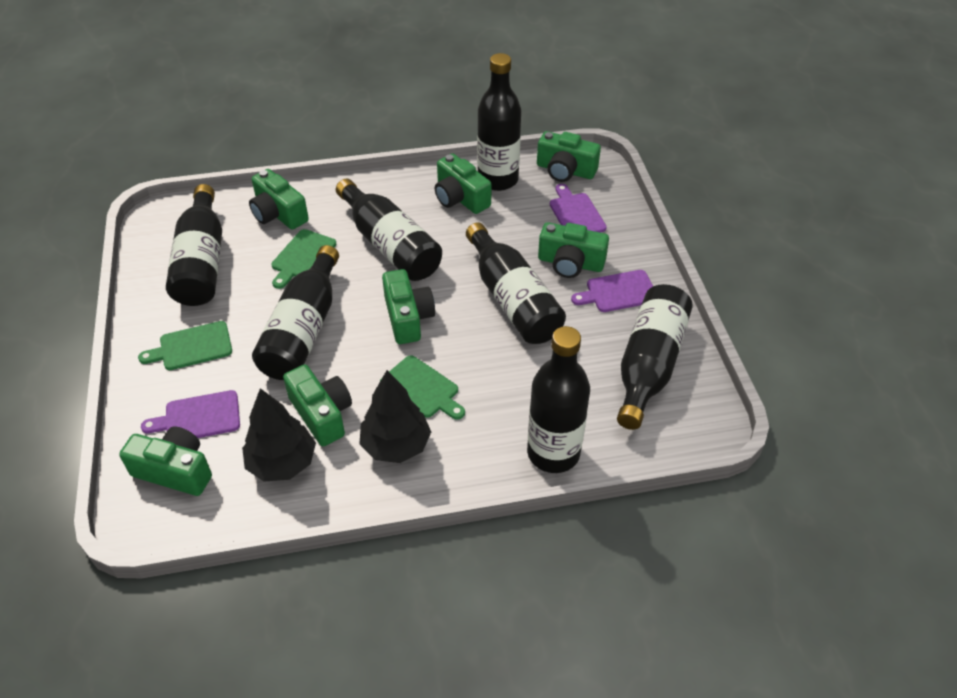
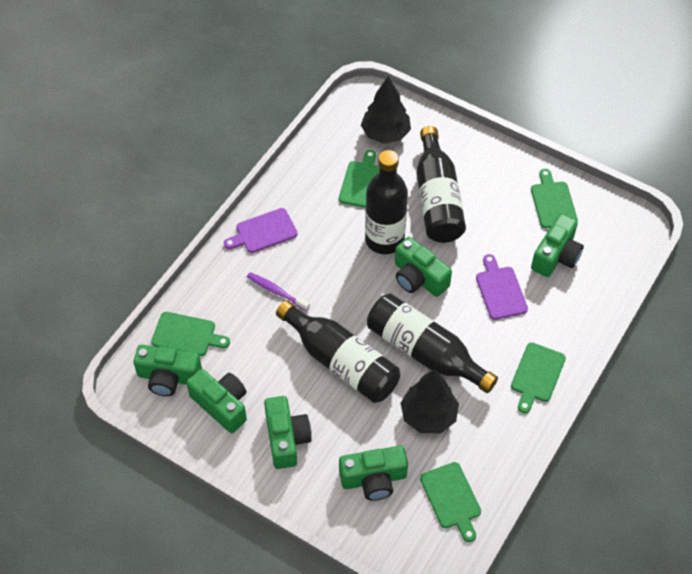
black bottle: 7 -> 4
green camera: 7 -> 6
green cutting board: 3 -> 5
purple cutting board: 3 -> 2
purple toothbrush: 0 -> 1

